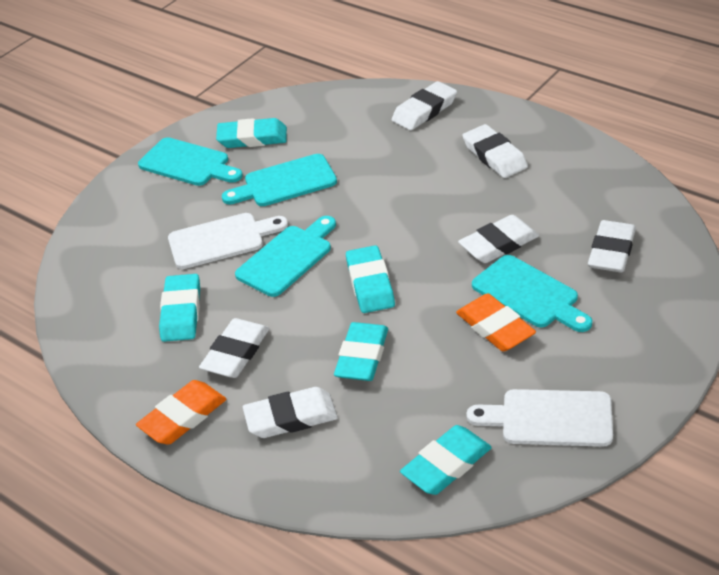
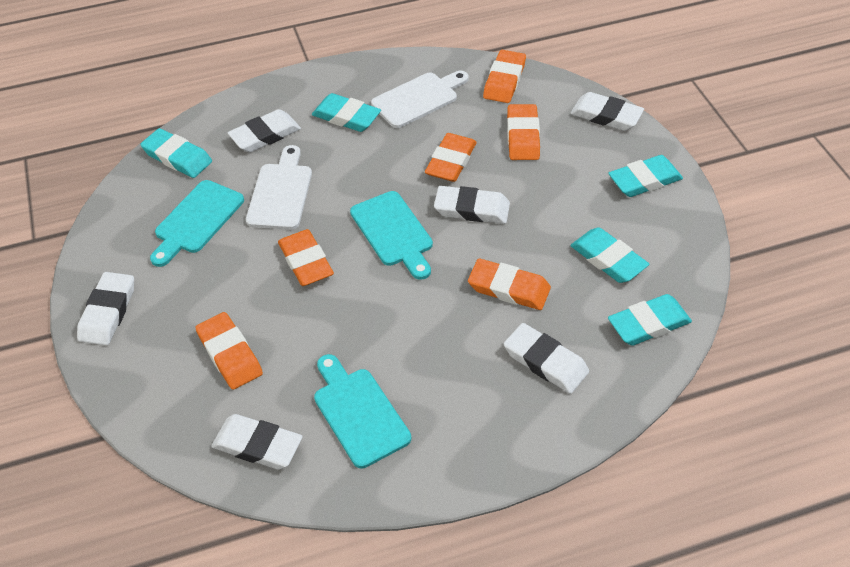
orange eraser: 2 -> 6
turquoise cutting board: 4 -> 3

